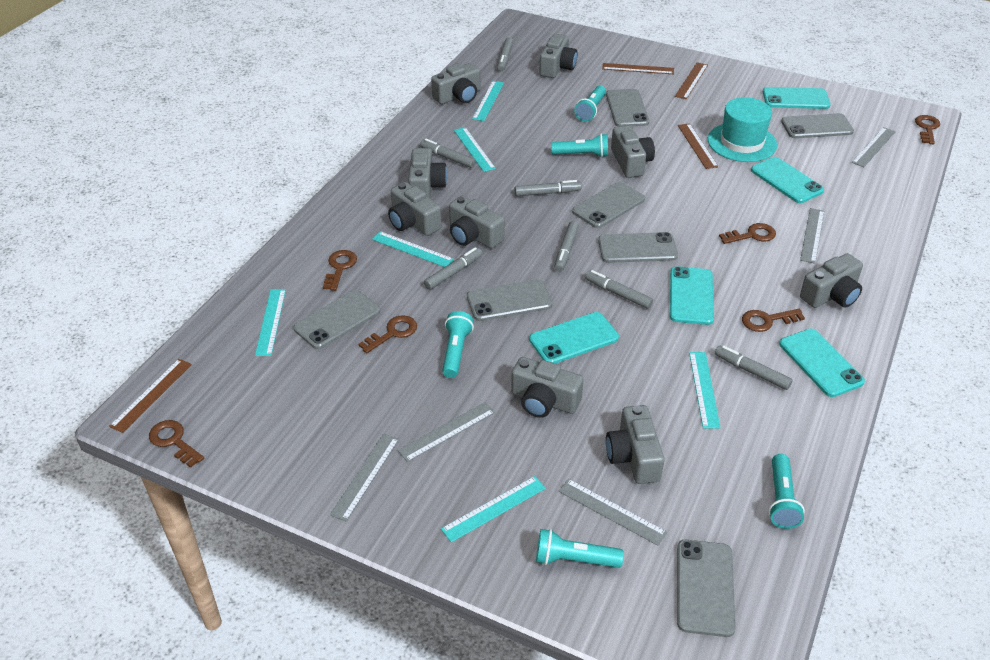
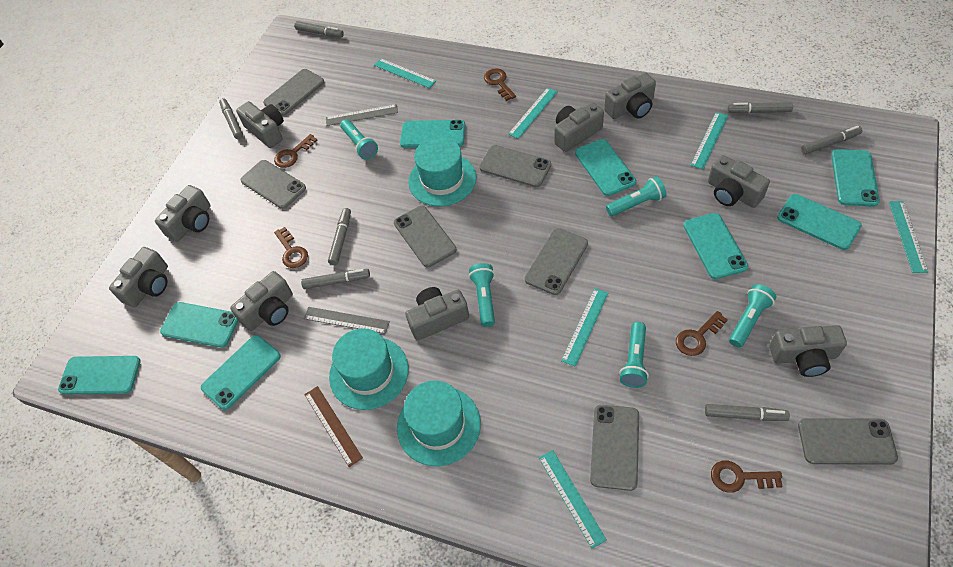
brown key: 6 -> 5
brown ruler: 4 -> 1
grey ruler: 5 -> 2
turquoise hat: 1 -> 3
turquoise phone: 5 -> 8

